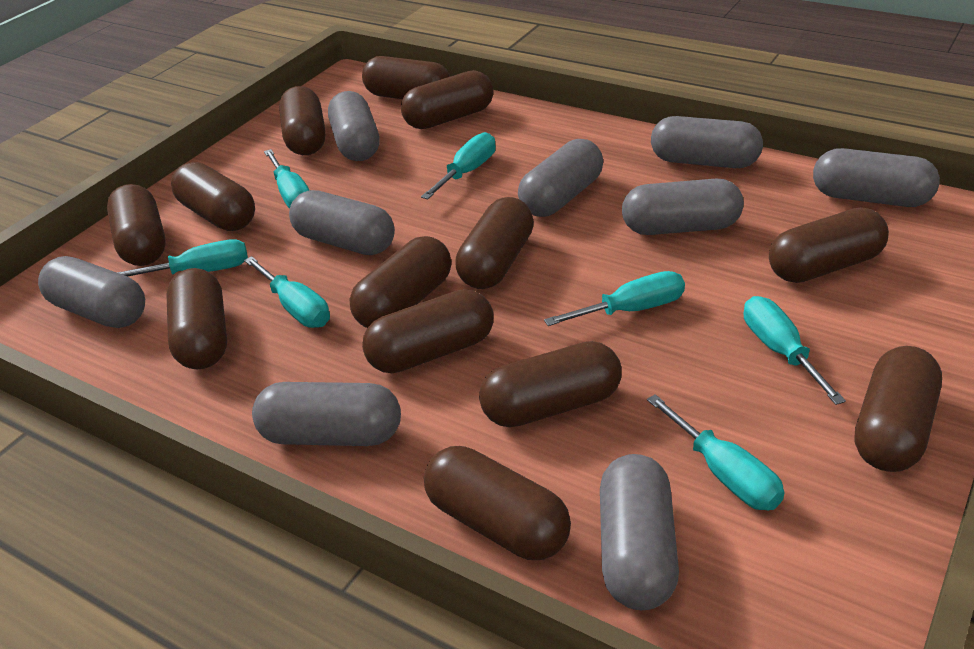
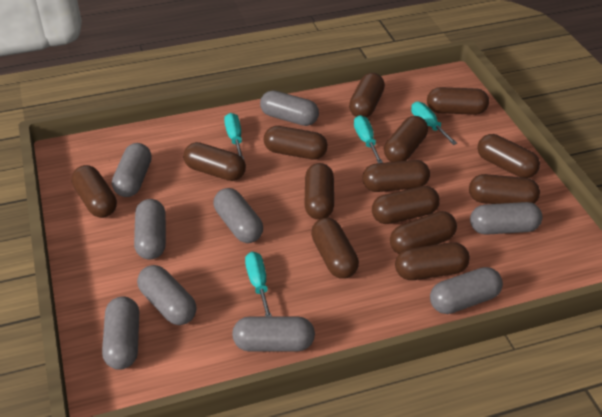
brown capsule: 13 -> 14
turquoise screwdriver: 7 -> 4

